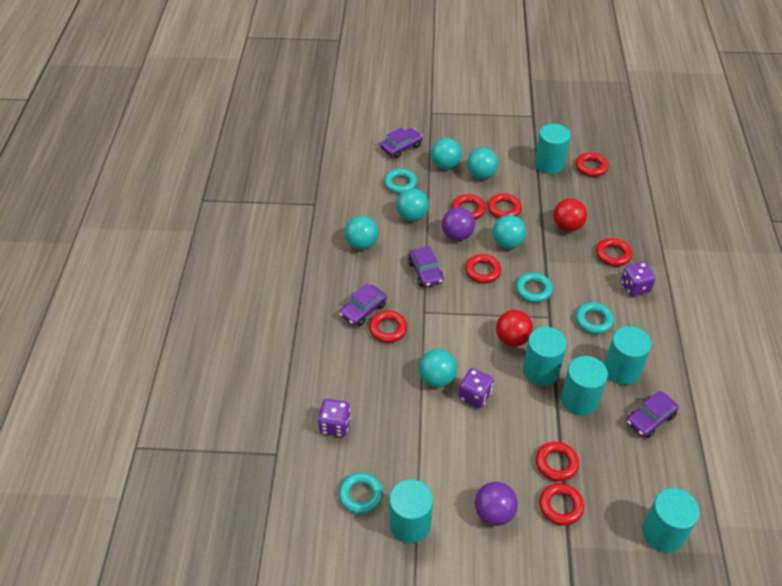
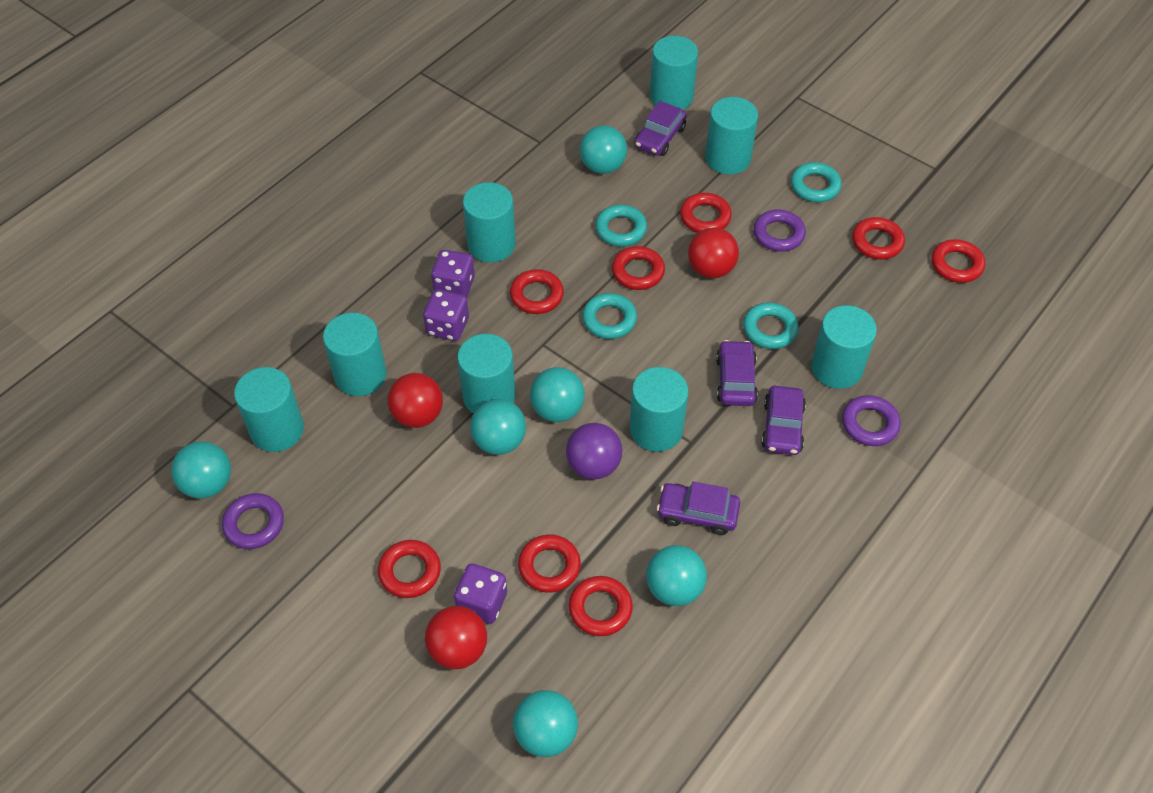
purple ball: 2 -> 1
purple ring: 0 -> 3
red ball: 2 -> 3
turquoise cylinder: 6 -> 8

